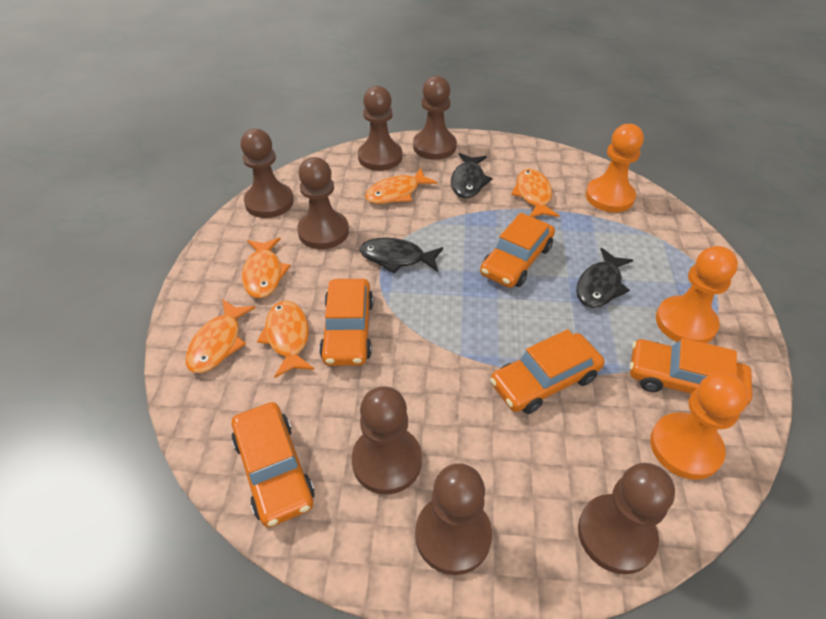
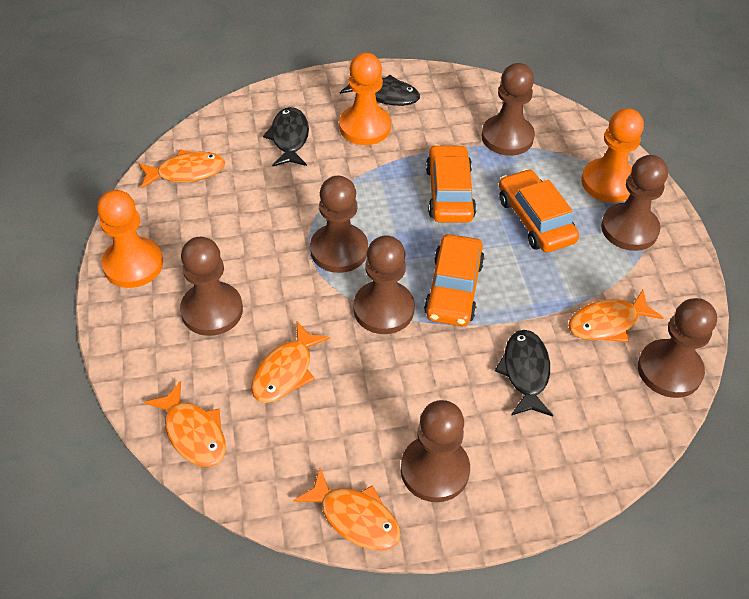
orange car: 5 -> 3

